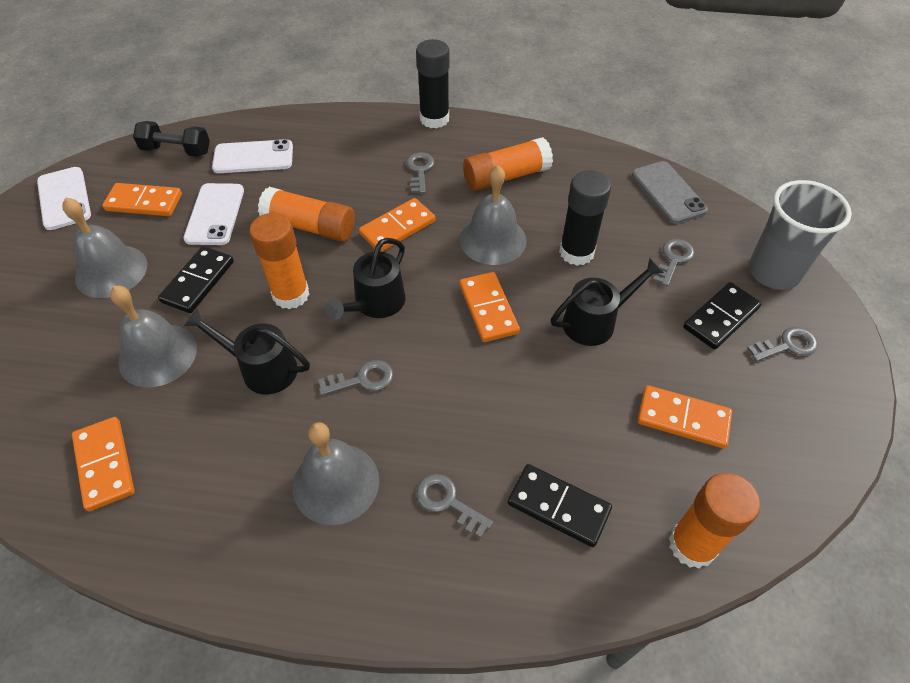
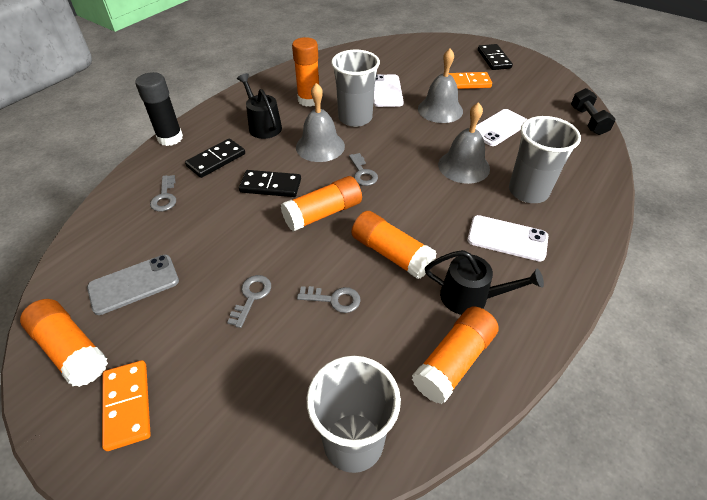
black glue stick: 2 -> 1
black watering can: 3 -> 2
grey bell: 4 -> 3
grey cup: 1 -> 3
grey key: 5 -> 4
orange domino: 5 -> 2
orange glue stick: 4 -> 5

